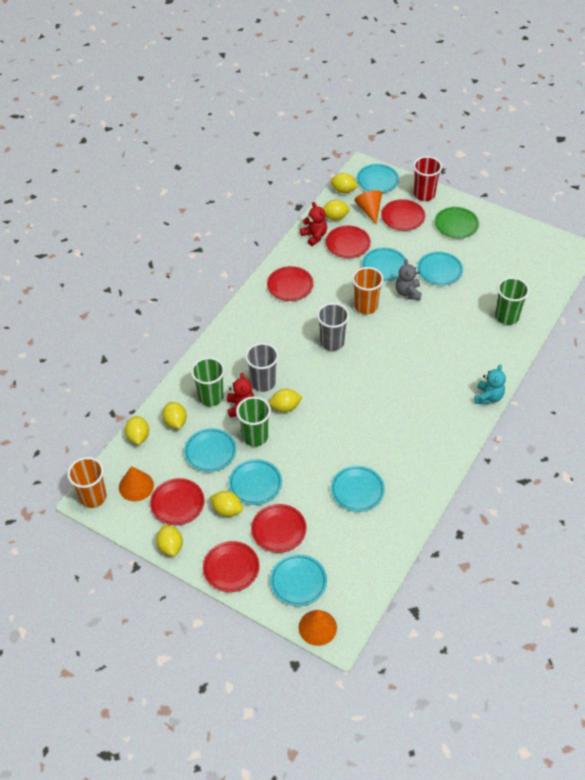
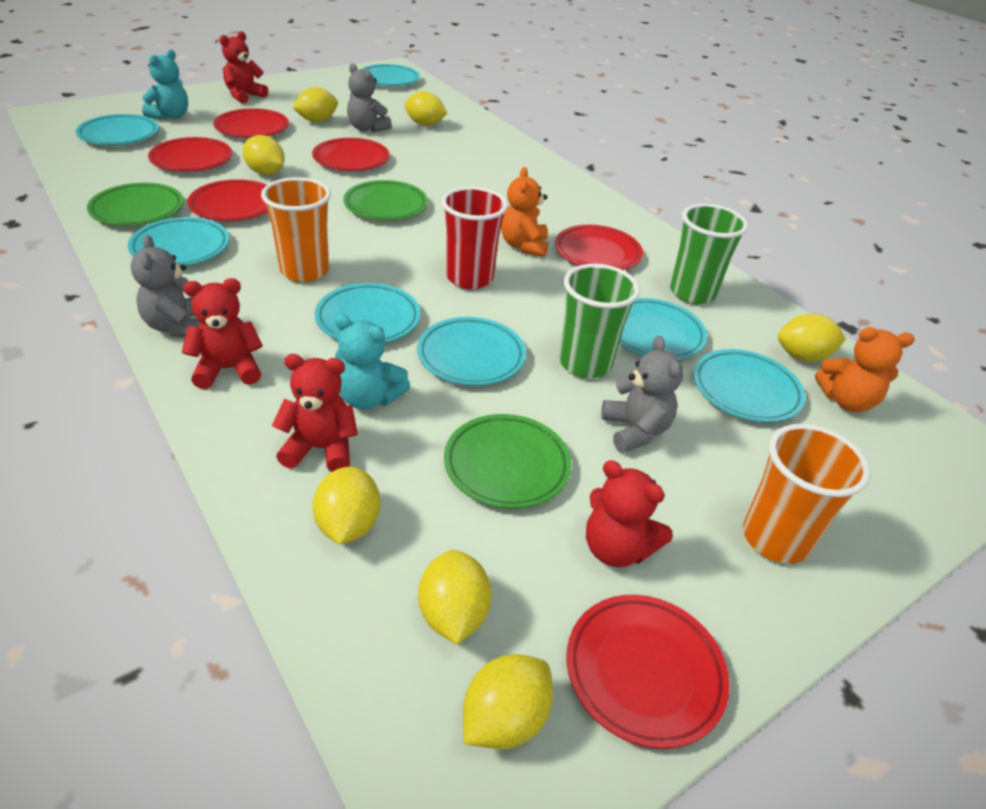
green cup: 3 -> 2
green plate: 1 -> 3
grey cup: 2 -> 0
grey teddy bear: 1 -> 3
orange cone: 3 -> 0
orange teddy bear: 0 -> 2
red teddy bear: 2 -> 4
turquoise teddy bear: 1 -> 2

